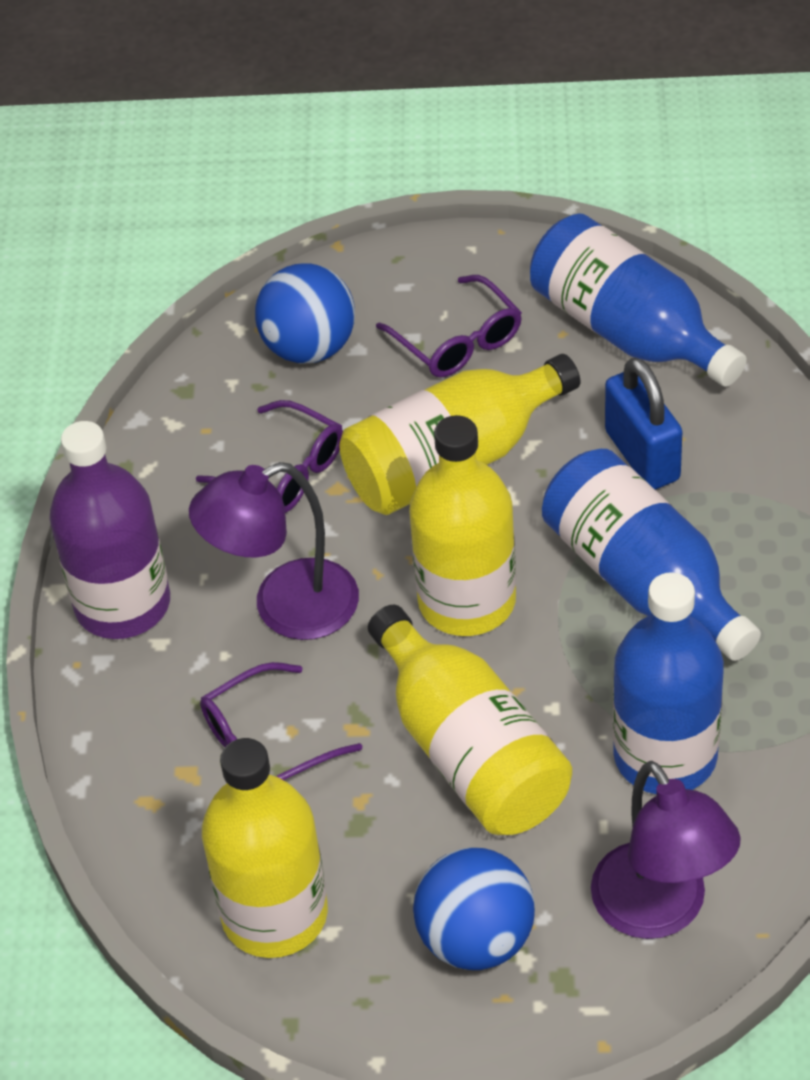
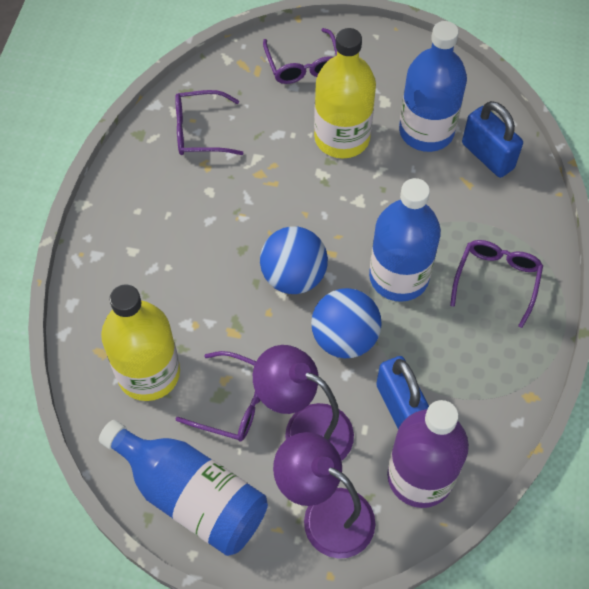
blue padlock: 1 -> 2
purple glasses: 3 -> 4
yellow bottle: 4 -> 2

